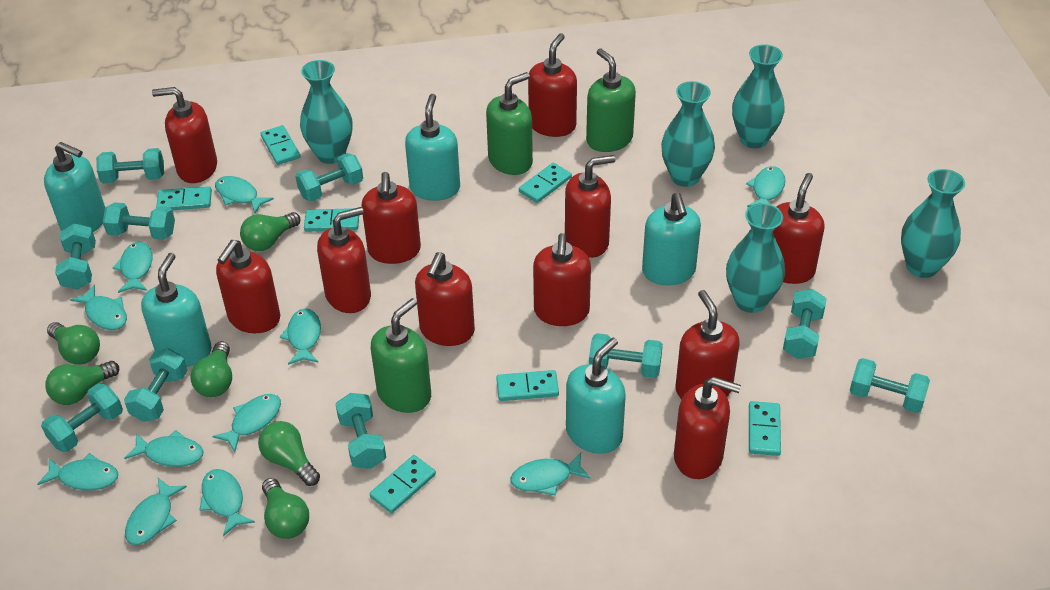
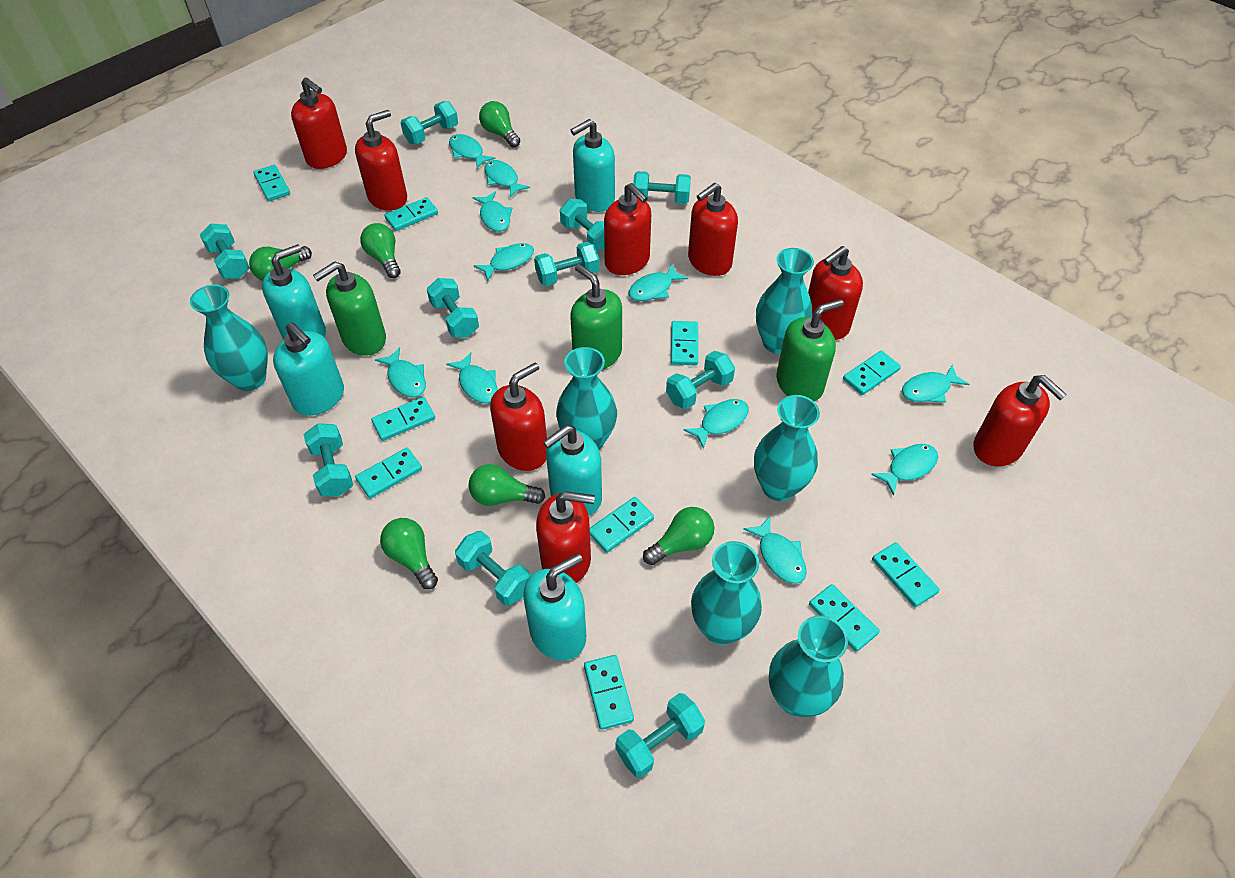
red soap dispenser: 11 -> 8
turquoise domino: 7 -> 10
turquoise vase: 5 -> 6

